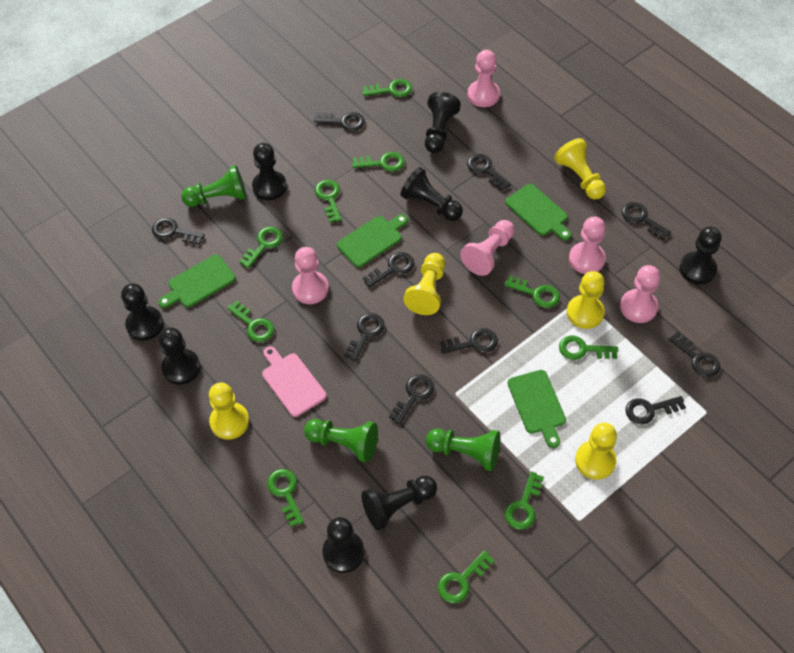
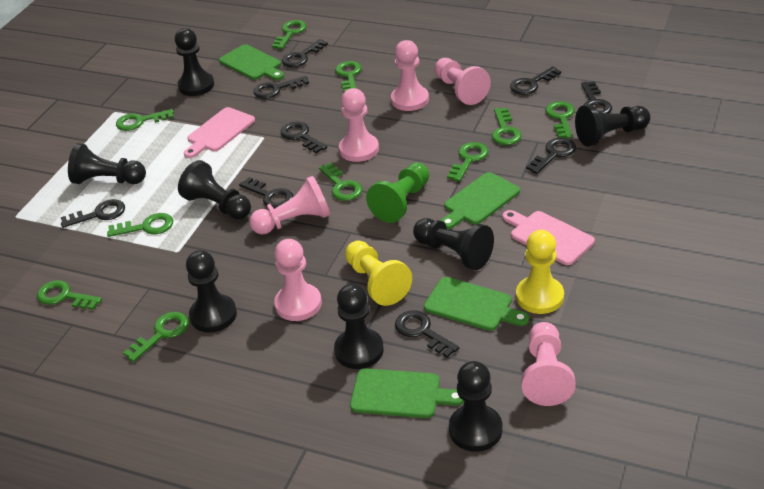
black key: 10 -> 9
green pawn: 3 -> 1
pink cutting board: 1 -> 2
pink pawn: 5 -> 6
yellow pawn: 5 -> 2

